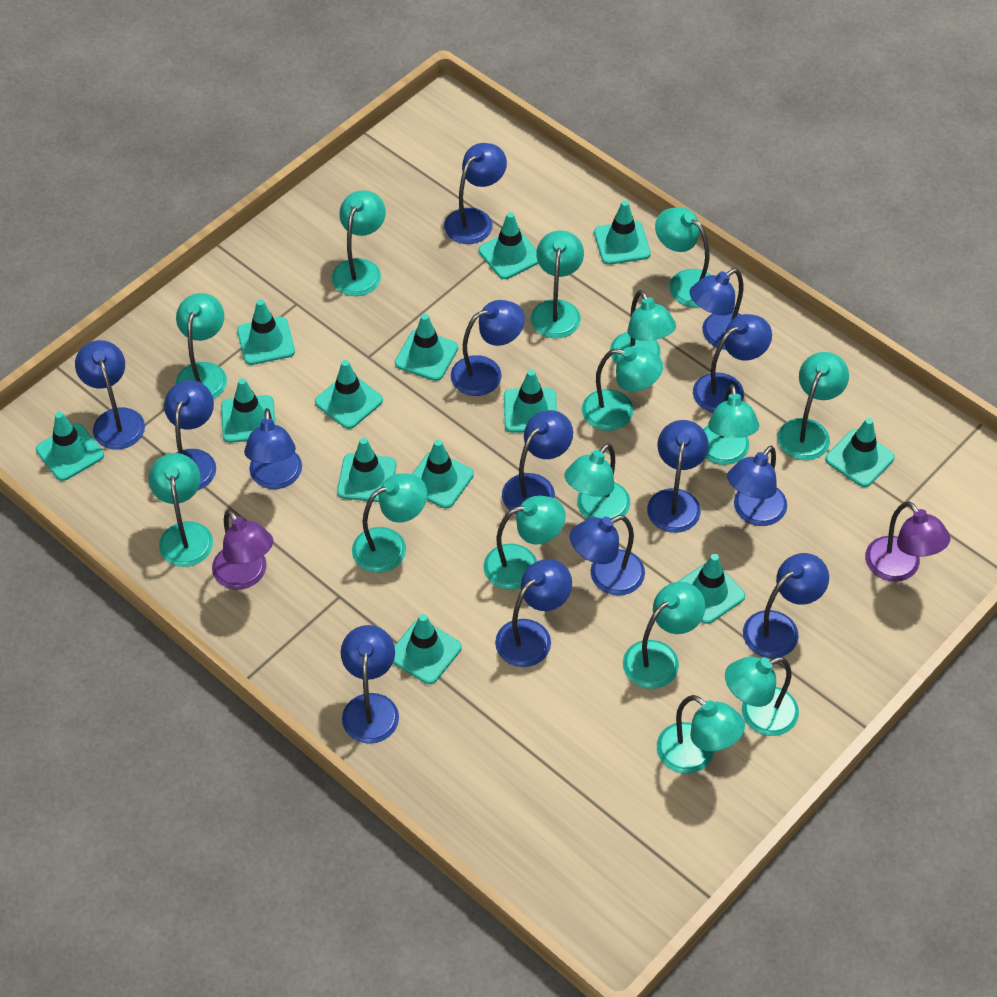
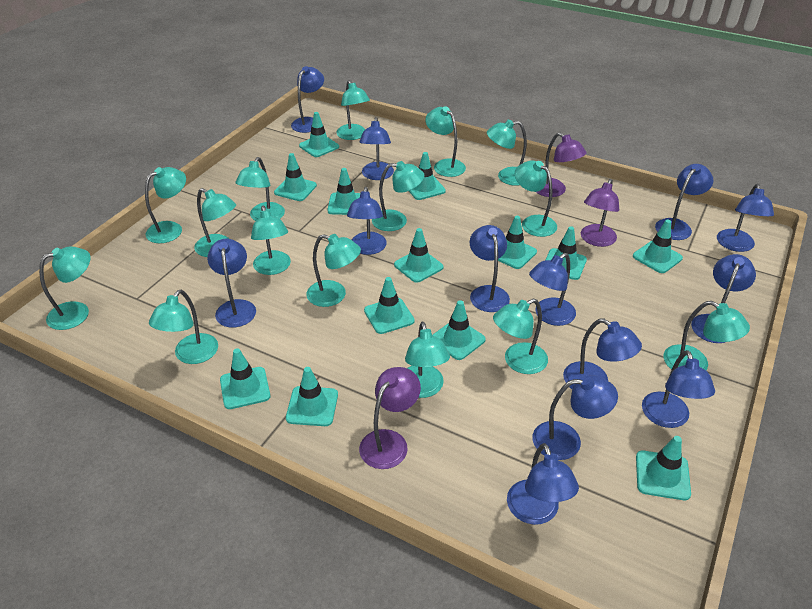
blue lamp: 14 -> 13
purple lamp: 2 -> 3

